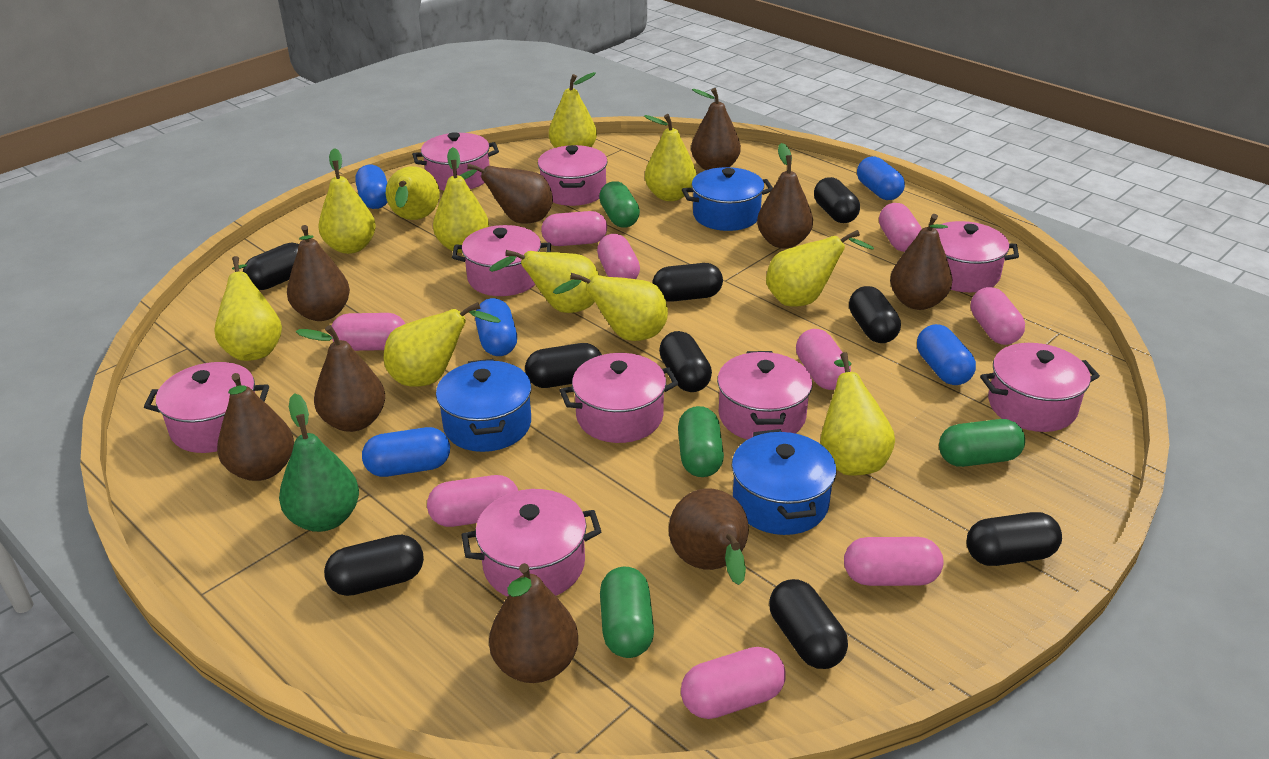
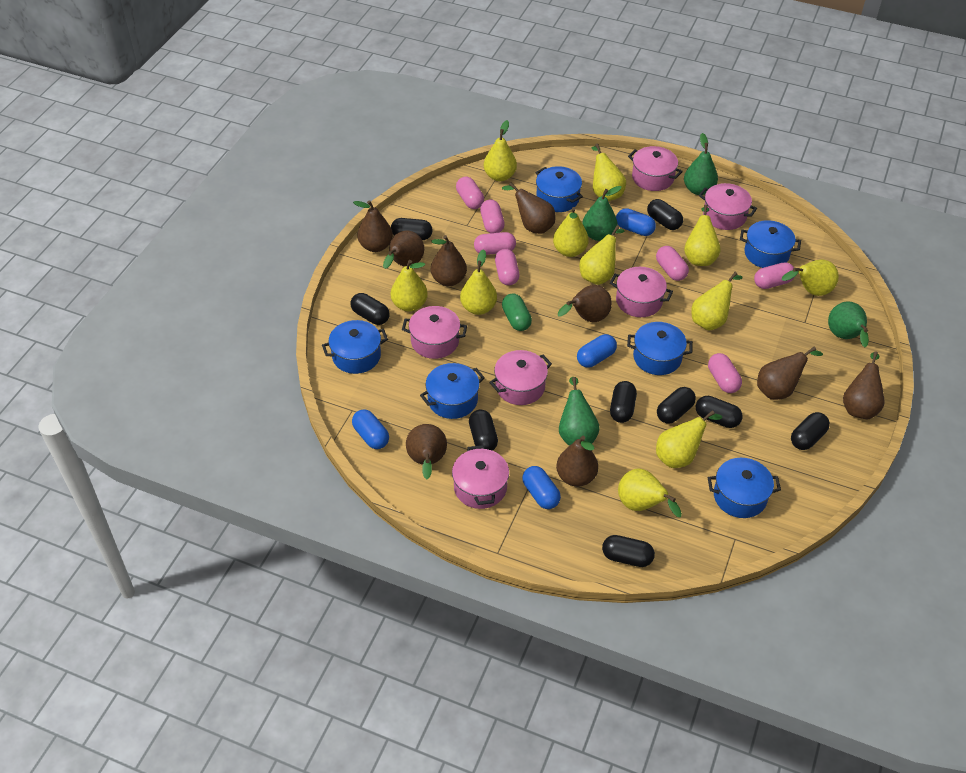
blue capsule: 5 -> 4
blue pot: 3 -> 6
green capsule: 4 -> 1
green pear: 1 -> 4
pink capsule: 9 -> 7
pink pot: 9 -> 6

